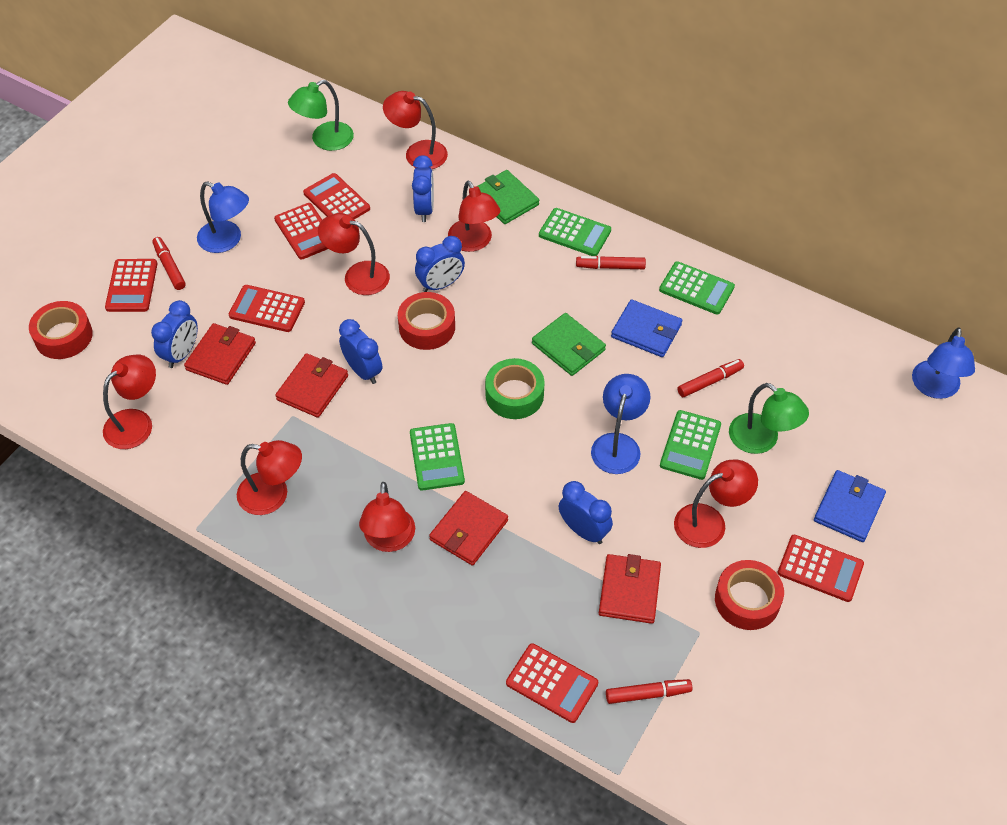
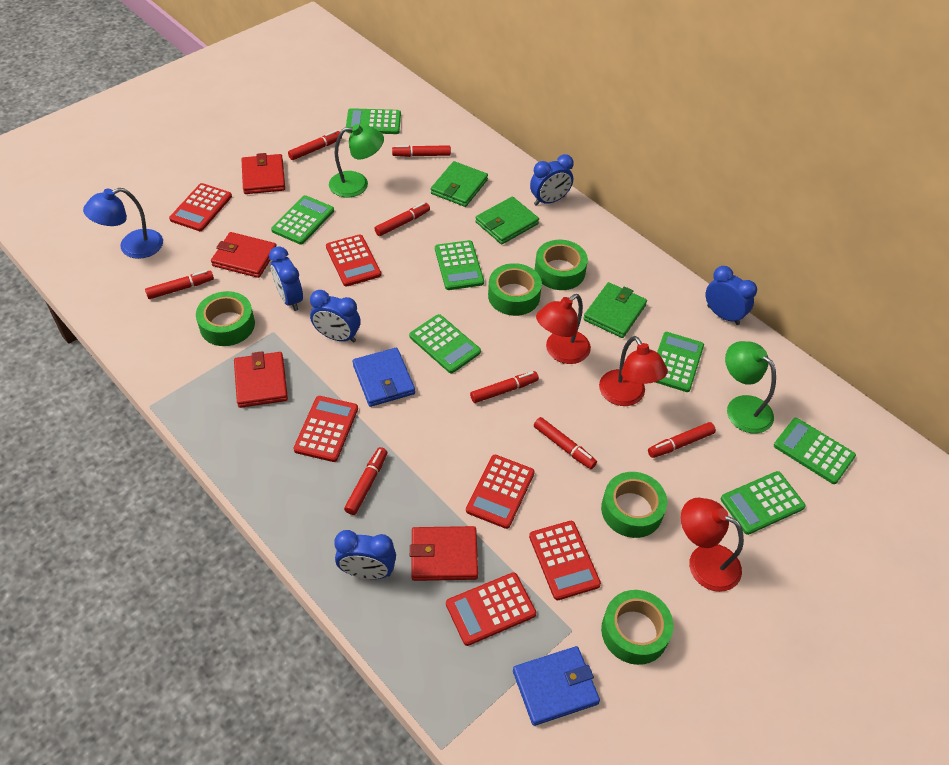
blue lamp: 3 -> 1
green calculator: 4 -> 7
green tape: 1 -> 5
green wallet: 2 -> 3
red lamp: 7 -> 3
red marker: 4 -> 8
red tape: 3 -> 0

